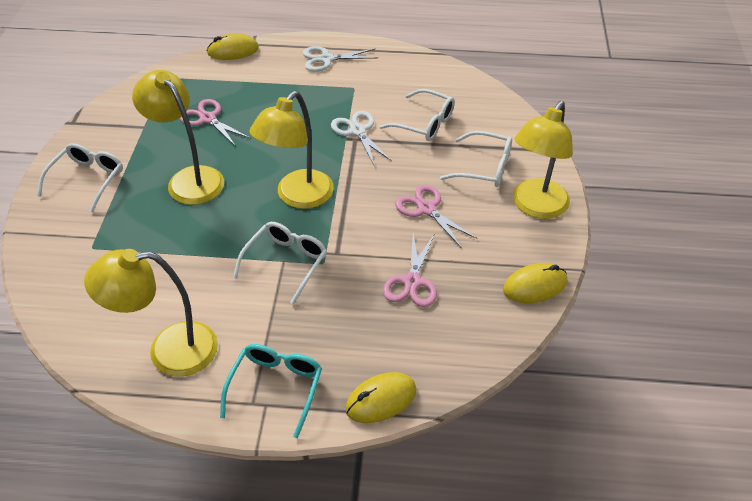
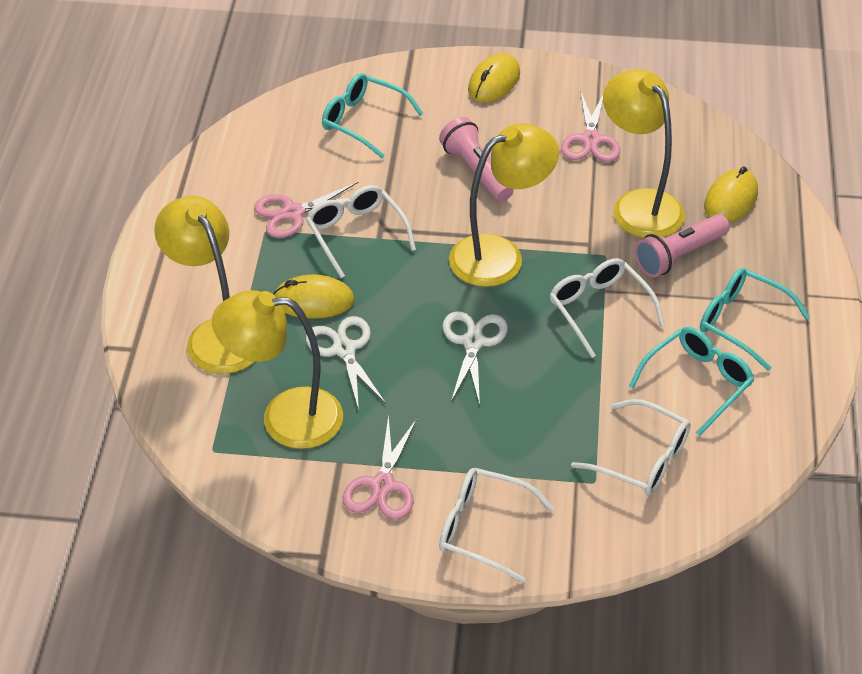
pink flashlight: 0 -> 2
turquoise glasses: 1 -> 3

